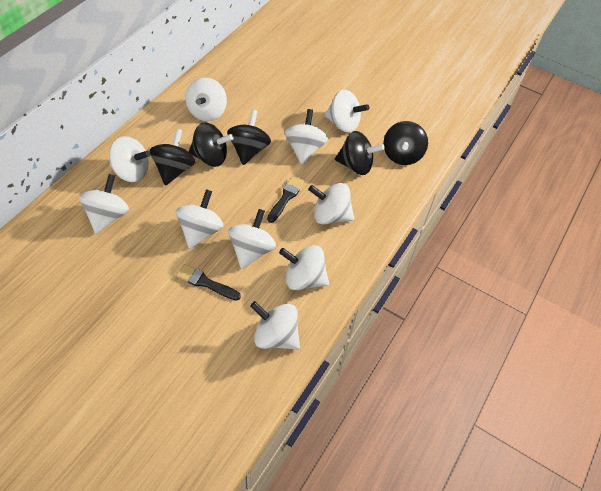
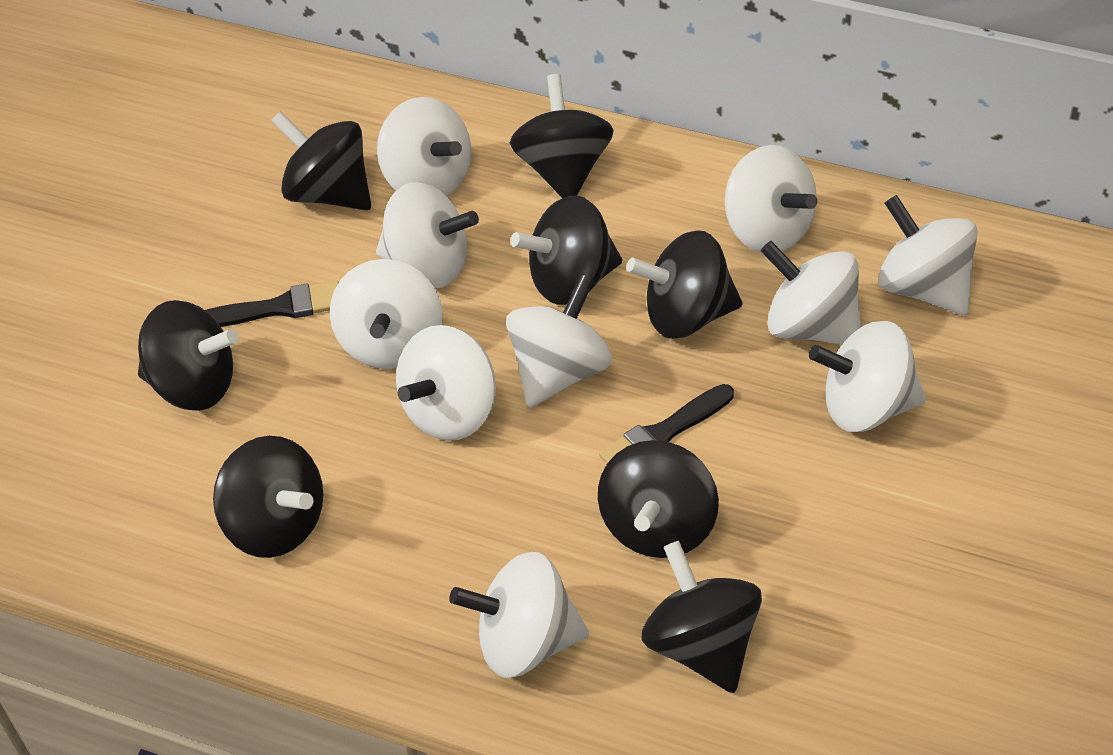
black spinning top: 5 -> 8

